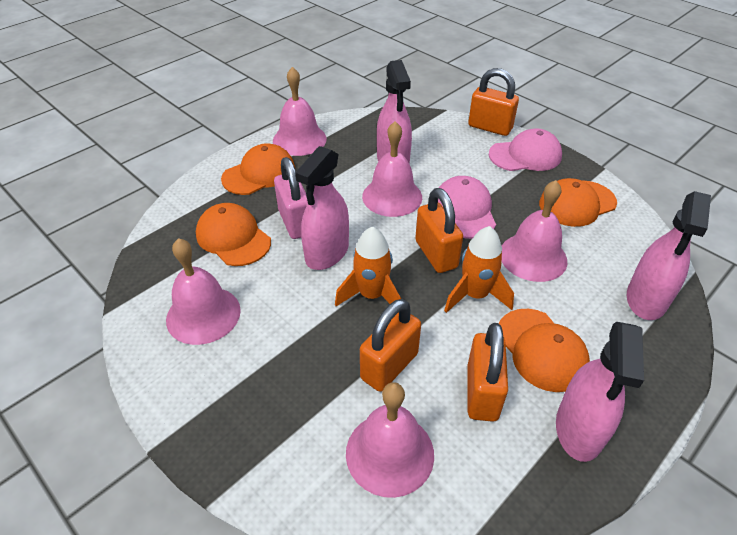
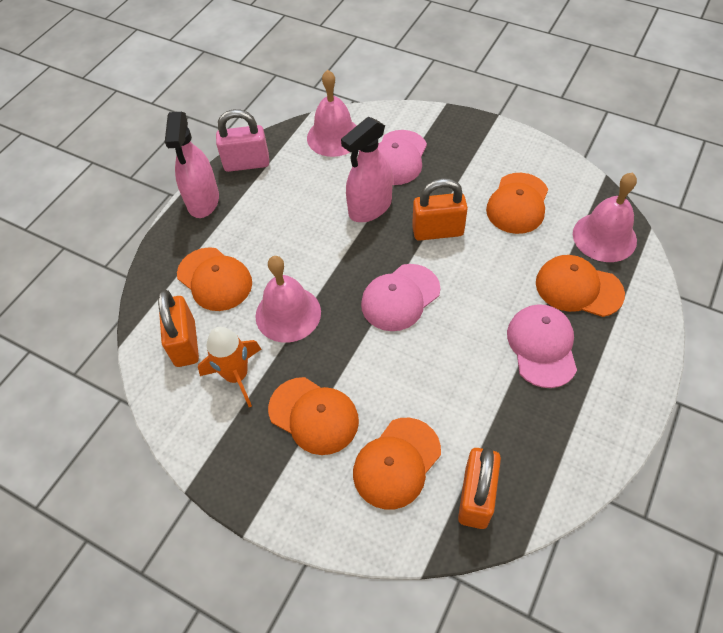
orange cap: 4 -> 5
orange padlock: 4 -> 3
orange rocket: 2 -> 1
pink bell: 5 -> 3
pink cap: 2 -> 3
pink spray bottle: 4 -> 2

